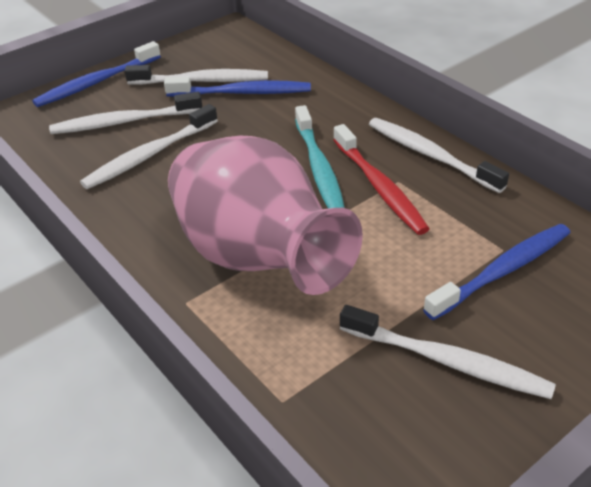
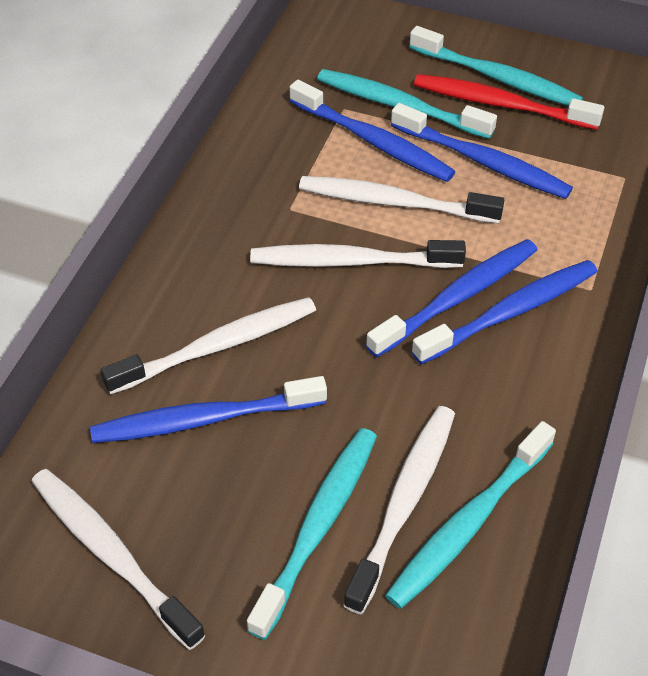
blue toothbrush: 3 -> 5
pink vase: 1 -> 0
turquoise toothbrush: 1 -> 4

